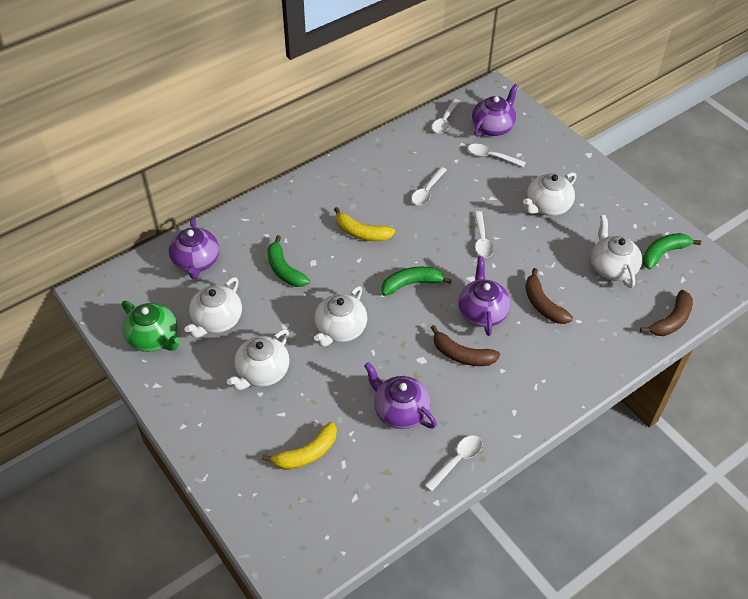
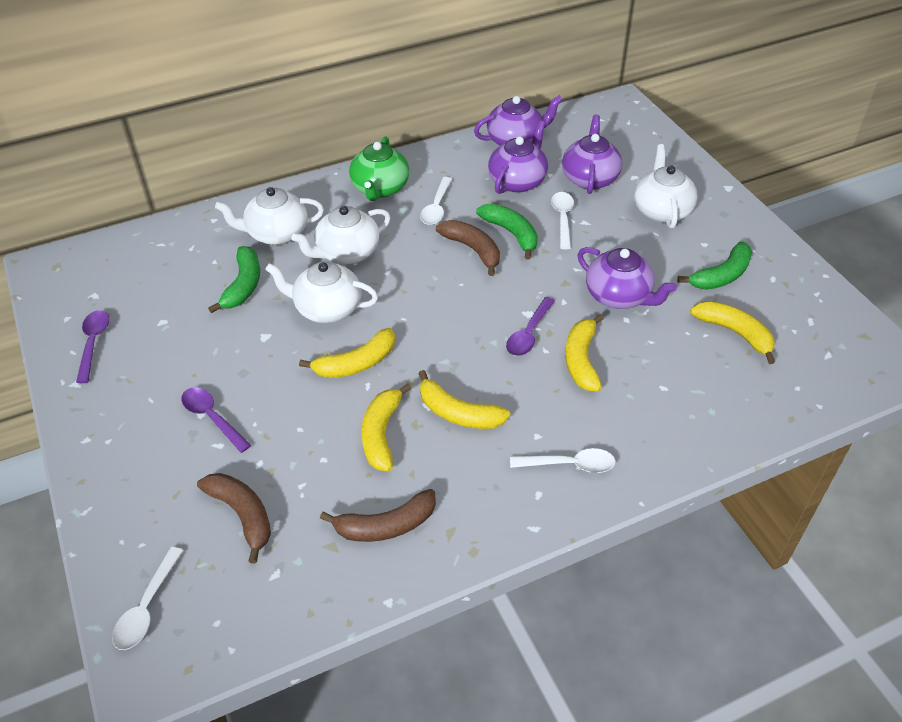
purple spoon: 0 -> 3
white spoon: 5 -> 4
white teapot: 5 -> 4
yellow banana: 2 -> 5

